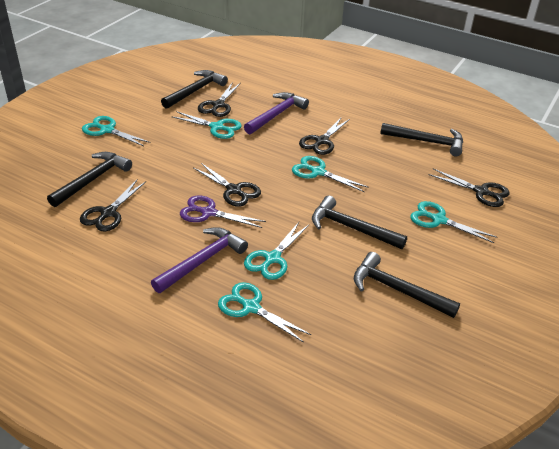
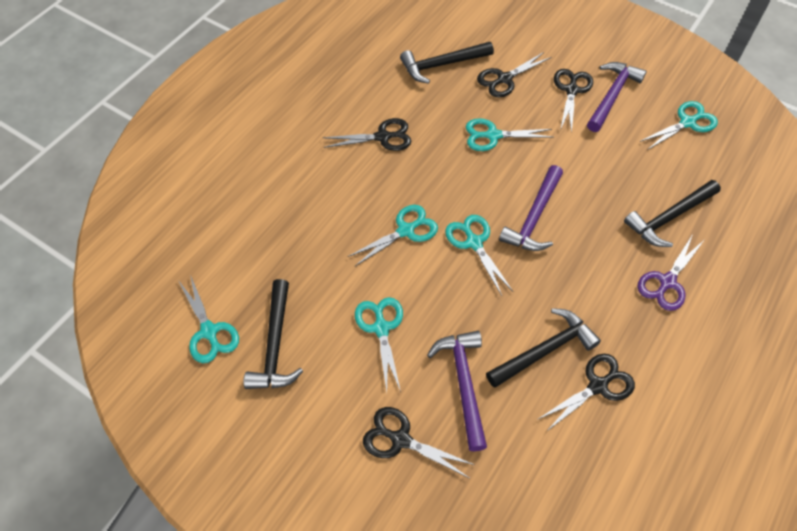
black hammer: 5 -> 4
purple hammer: 2 -> 3

